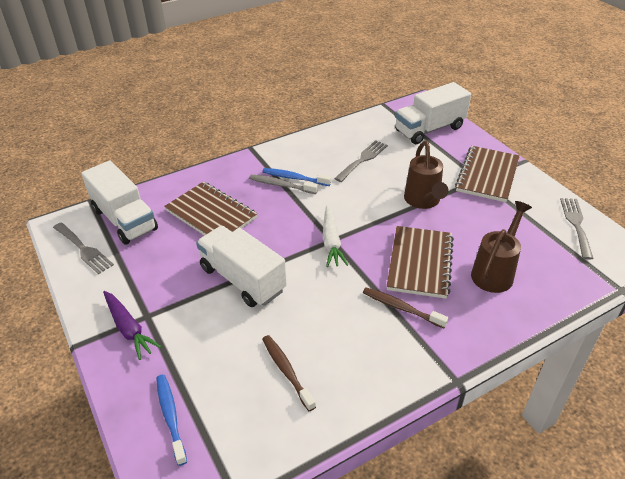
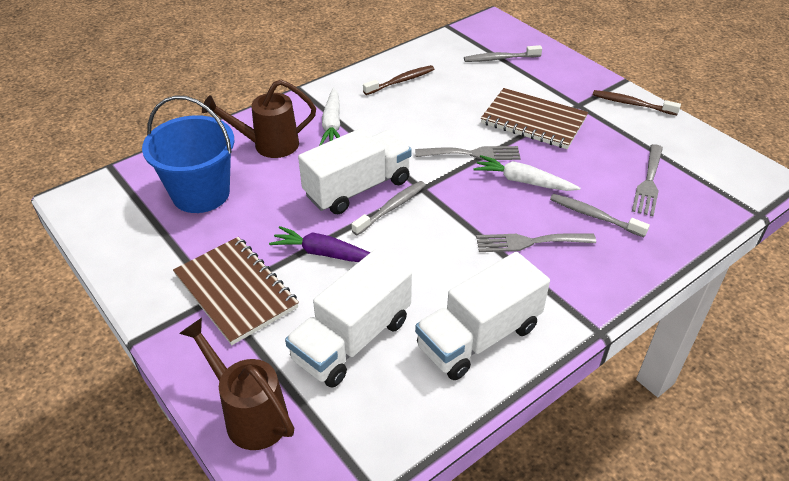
blue bucket: 0 -> 1
blue toothbrush: 2 -> 0
brown notebook: 3 -> 2
grey toothbrush: 1 -> 3
white carrot: 1 -> 2

